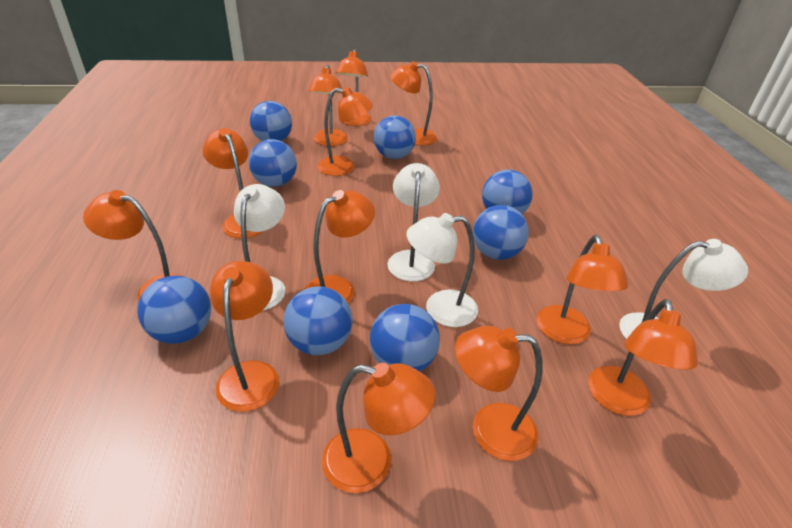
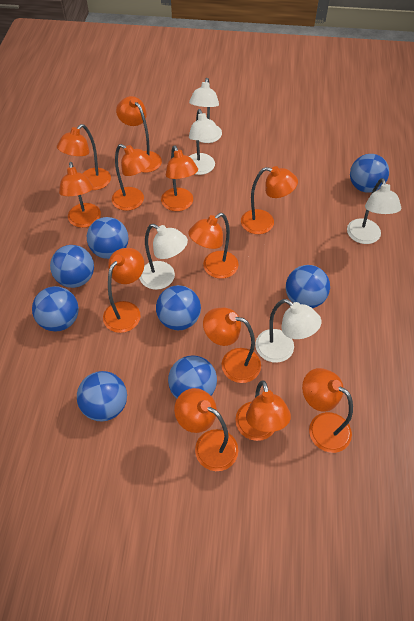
white lamp: 4 -> 5

